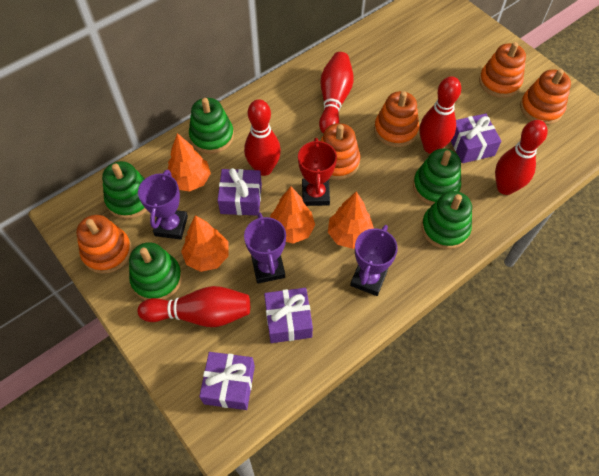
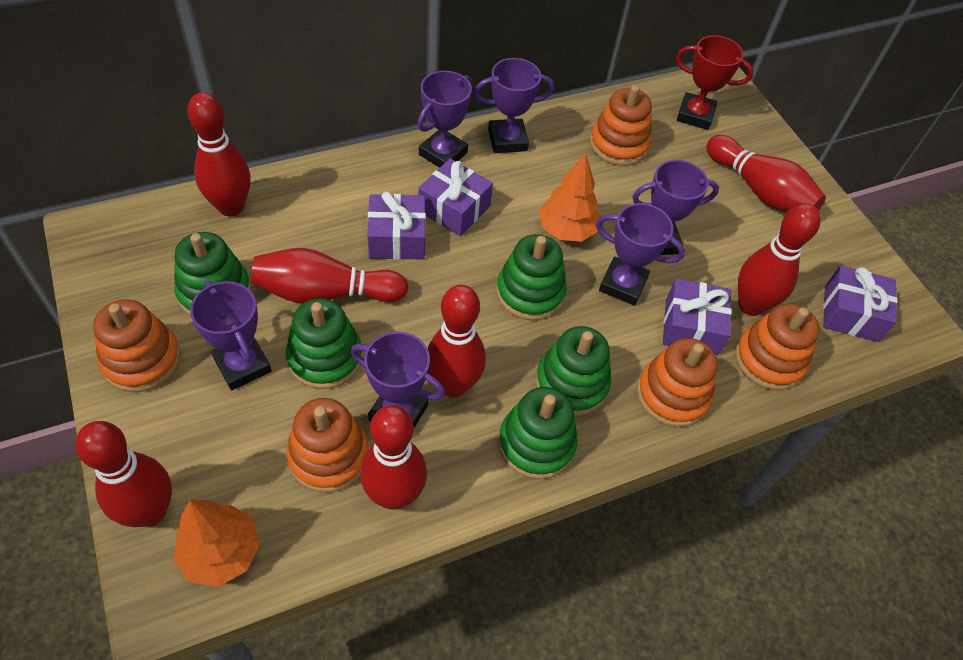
orange tree: 4 -> 2
purple trophy: 3 -> 6
red bowling pin: 5 -> 7

